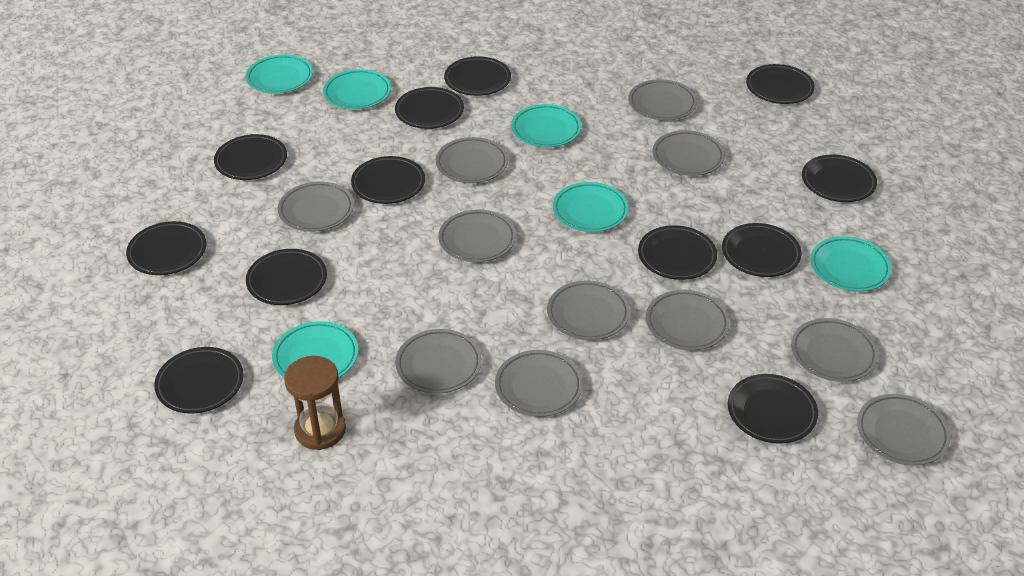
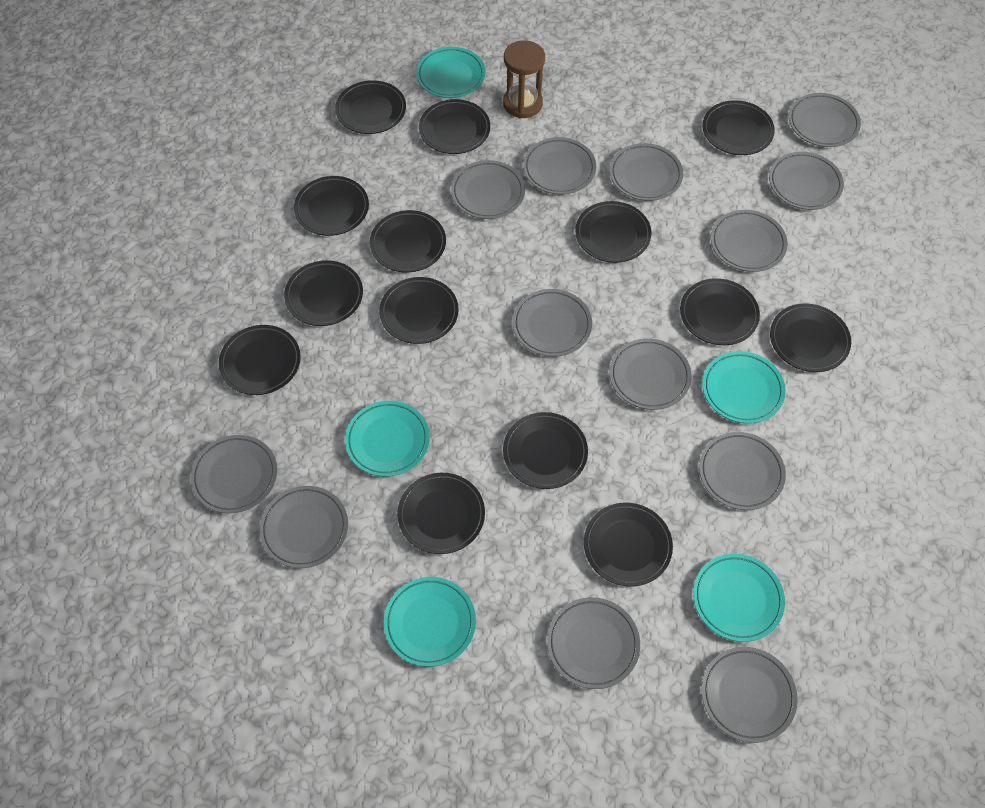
black plate: 12 -> 14
grey plate: 11 -> 13
turquoise plate: 6 -> 5

